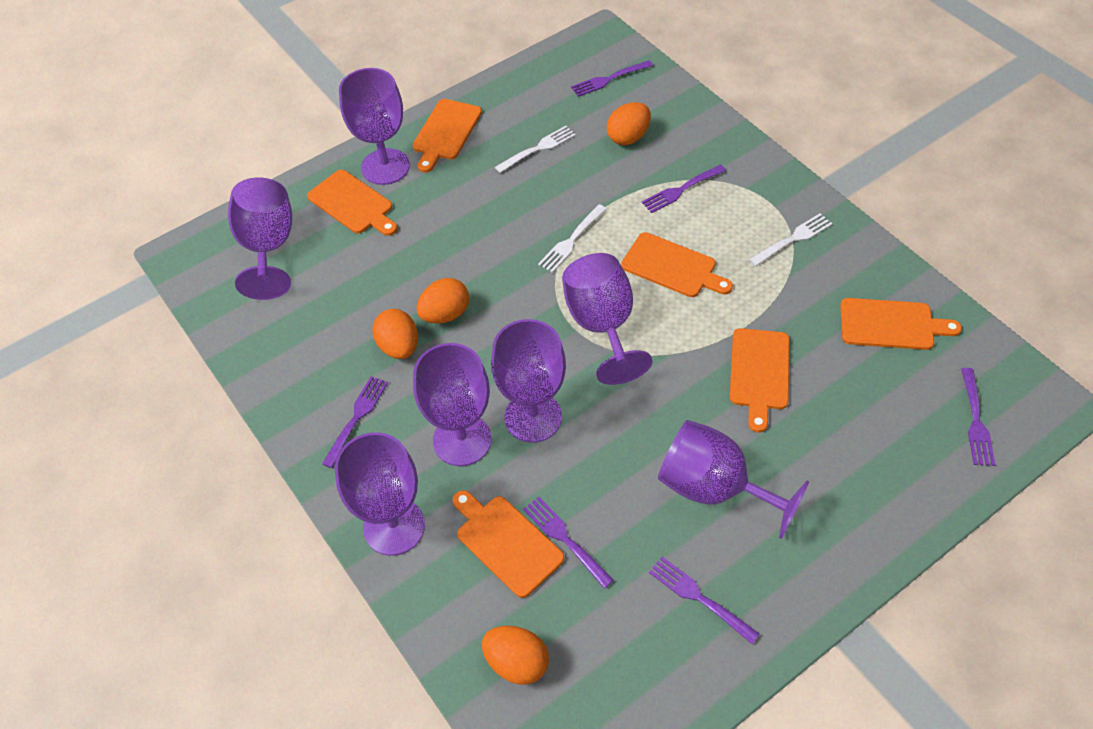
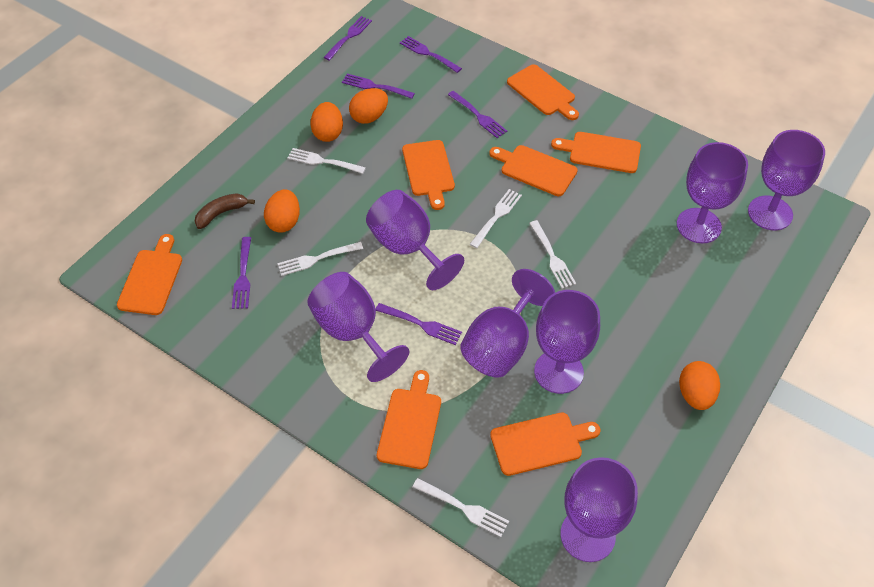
brown banana: 0 -> 1
orange cutting board: 6 -> 7
white fork: 3 -> 5

